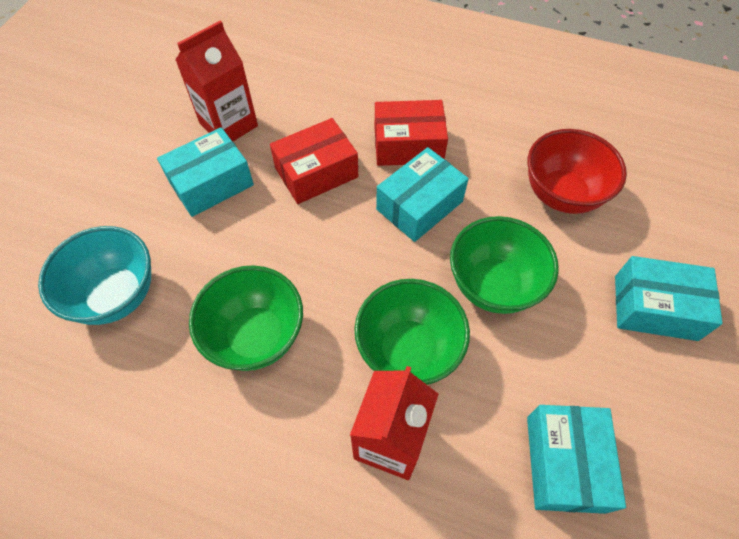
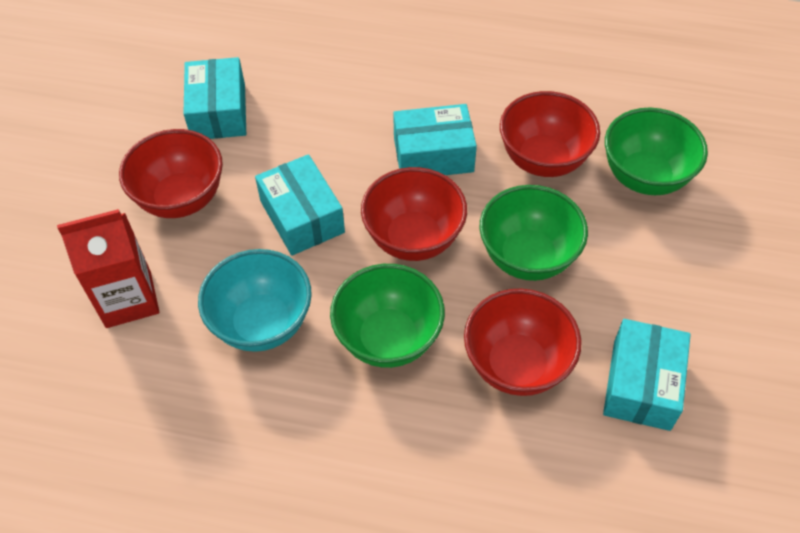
red bowl: 1 -> 4
red box: 2 -> 0
red carton: 2 -> 1

